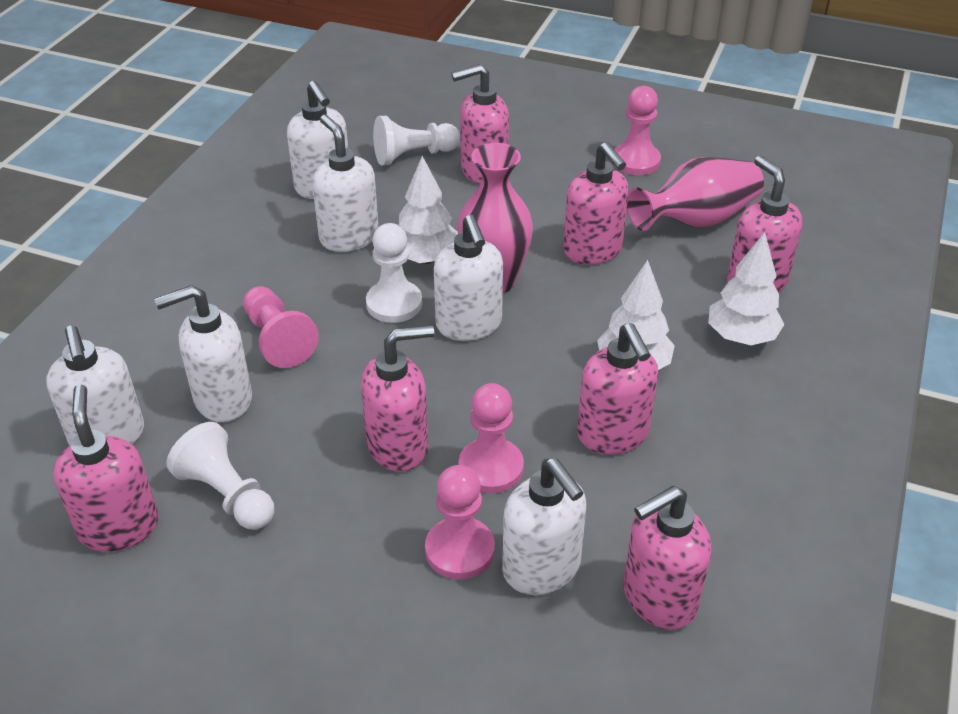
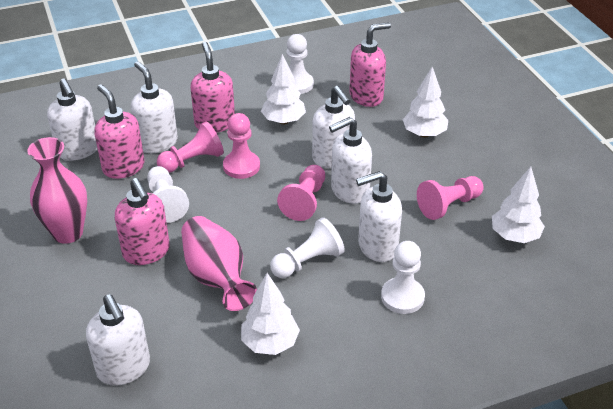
pink soap dispenser: 7 -> 4
white pawn: 3 -> 4
white tree: 3 -> 4

